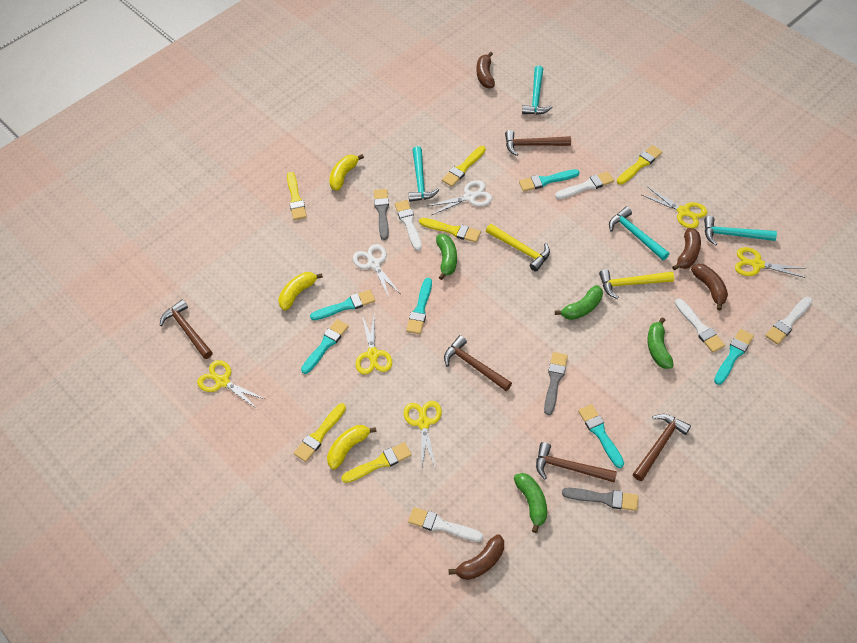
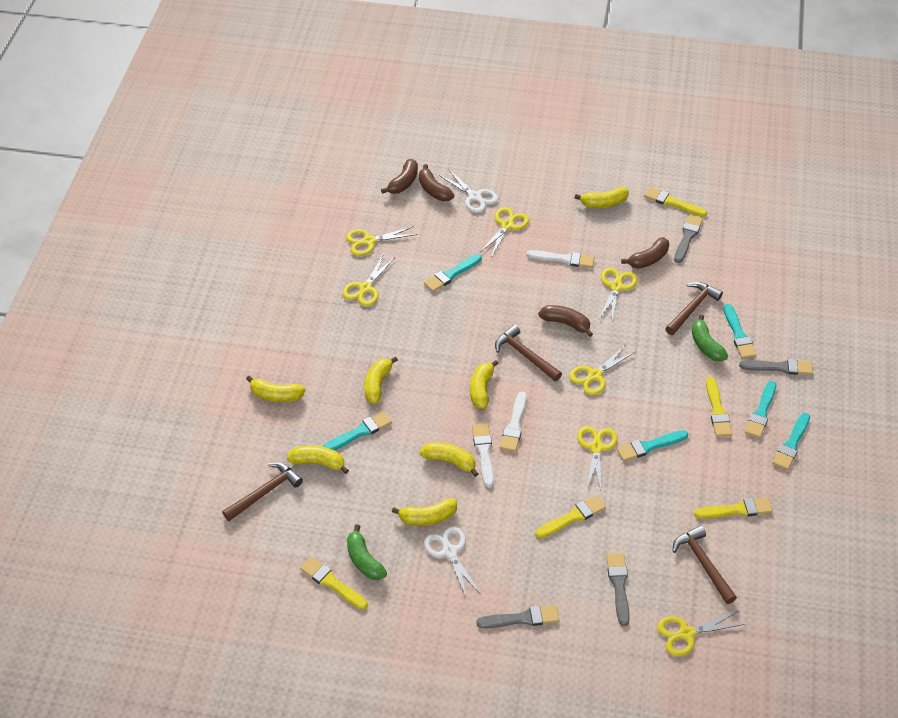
brown hammer: 5 -> 4
green banana: 4 -> 2
grey brush: 3 -> 4
turquoise hammer: 4 -> 0
white brush: 5 -> 3
yellow banana: 3 -> 7
yellow brush: 6 -> 5
yellow hammer: 2 -> 0
yellow scissors: 5 -> 7

